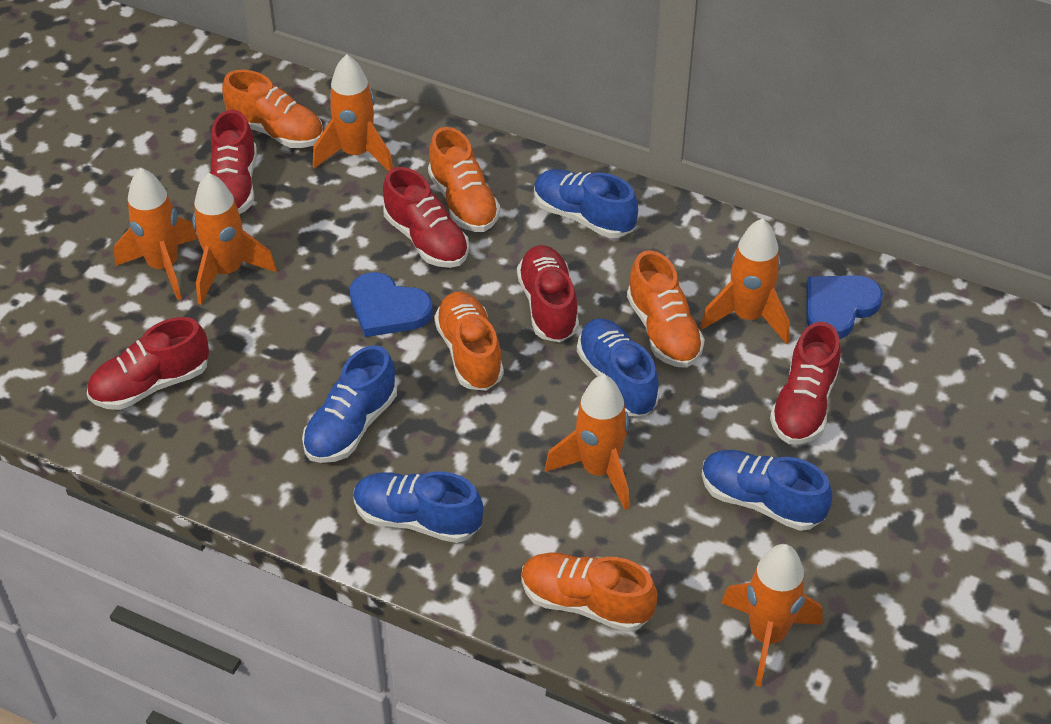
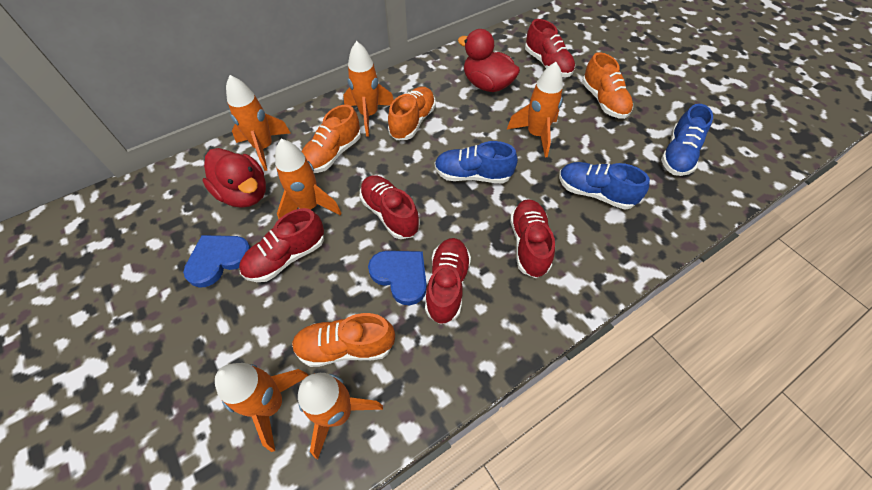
blue shoe: 5 -> 3
orange shoe: 5 -> 4
red duck: 0 -> 2

